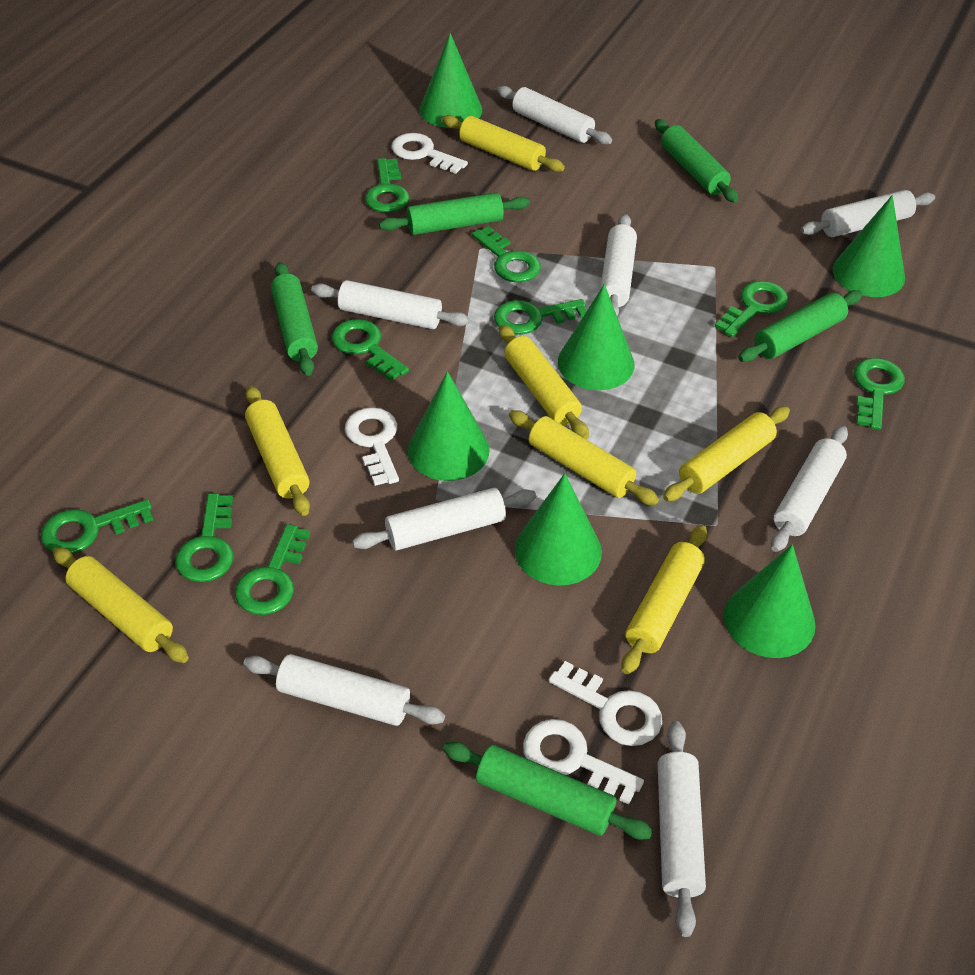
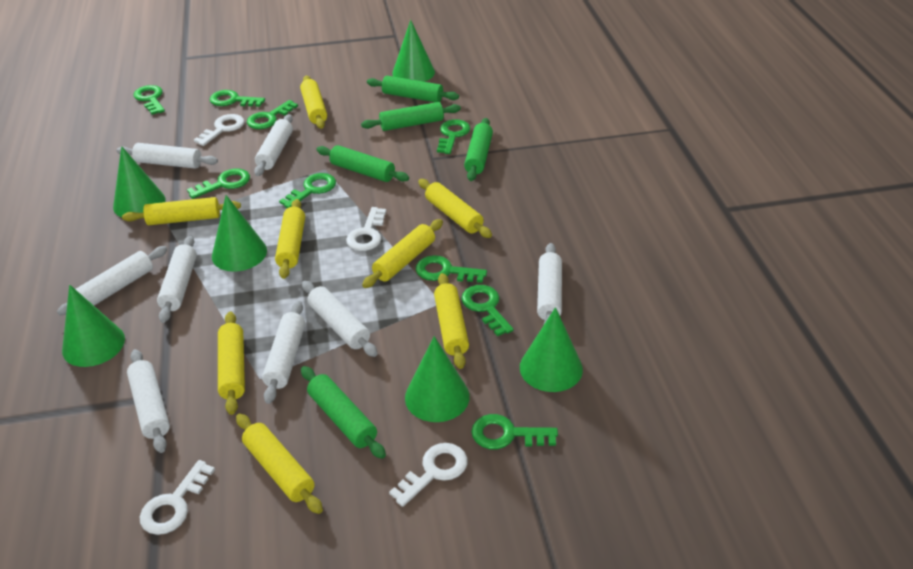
yellow rolling pin: 7 -> 8

